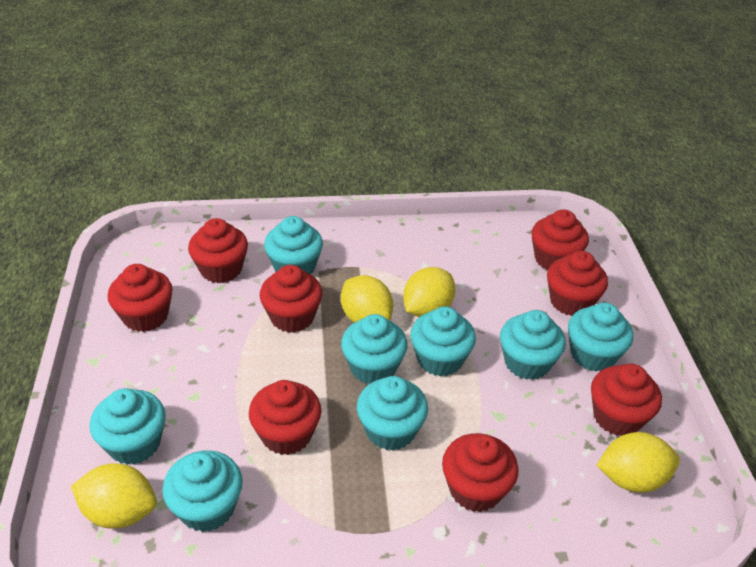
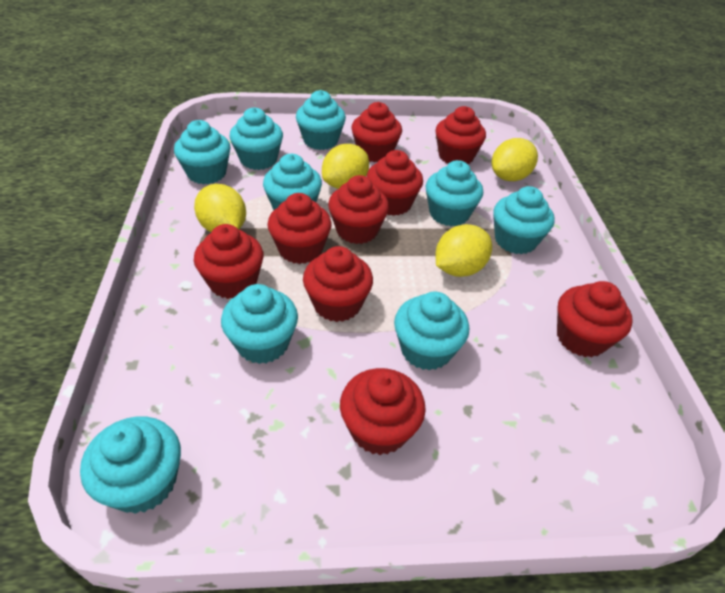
red cupcake: 8 -> 9
turquoise cupcake: 8 -> 9

